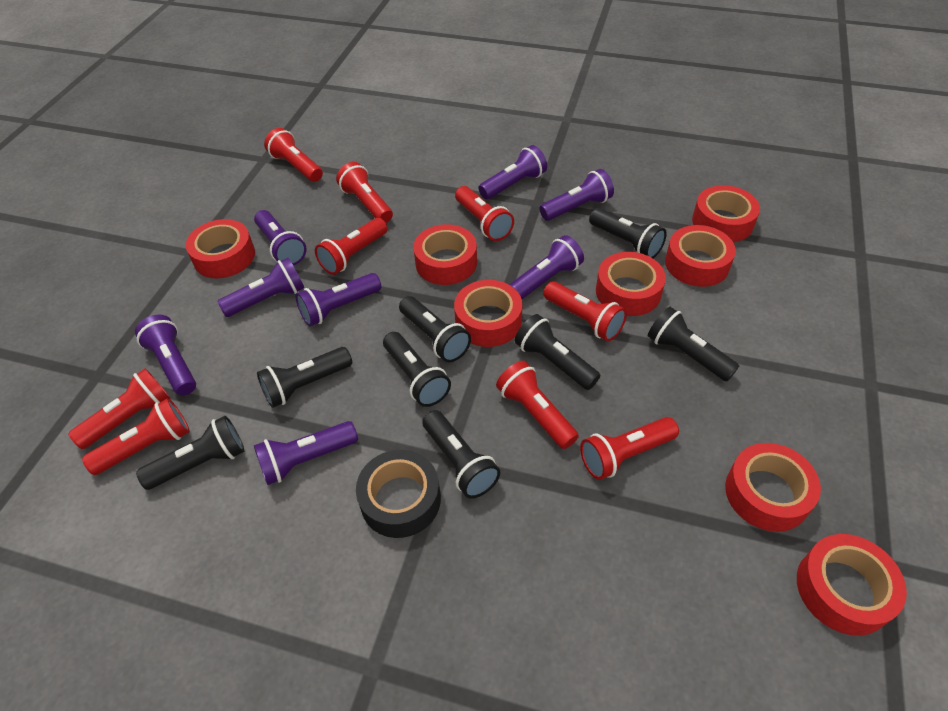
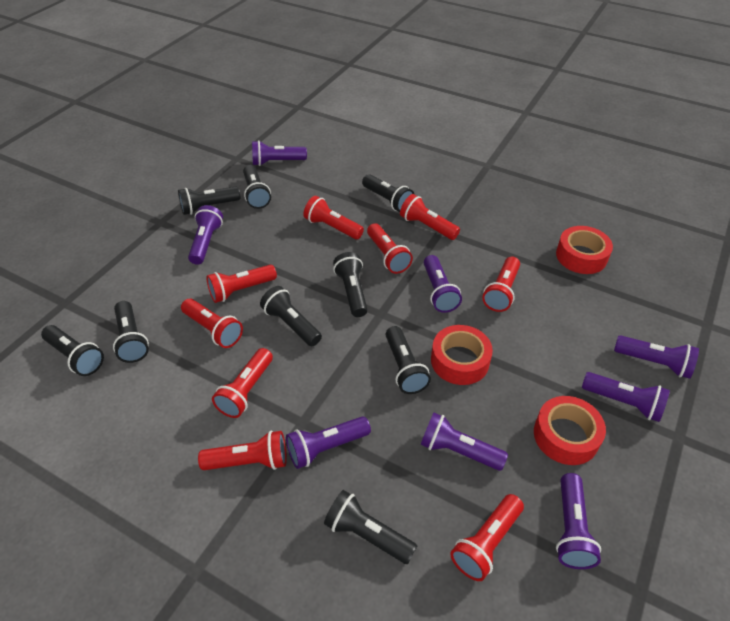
black flashlight: 8 -> 9
black tape: 1 -> 0
red tape: 8 -> 3

